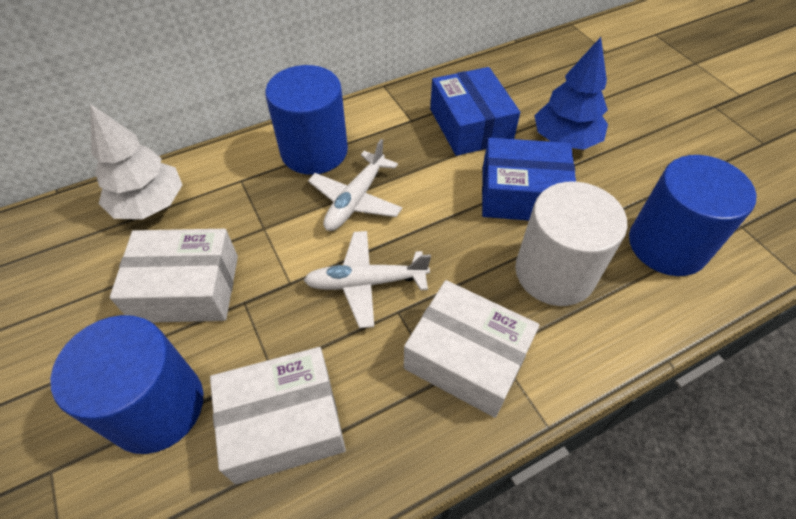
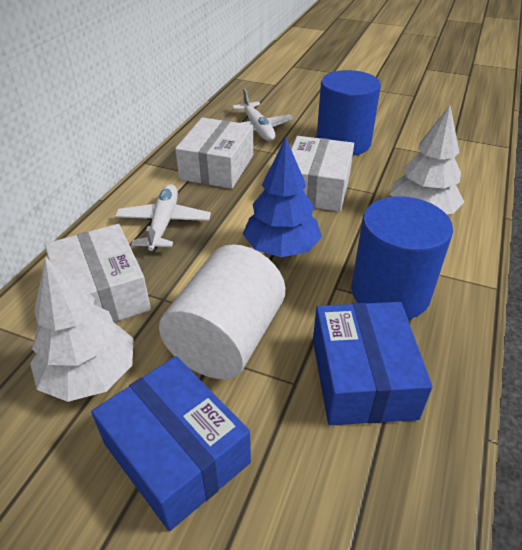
blue cylinder: 3 -> 2
white tree: 1 -> 2

